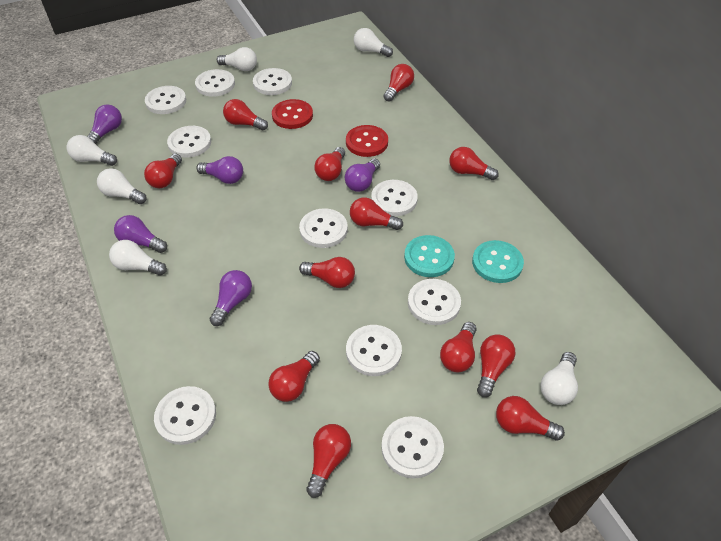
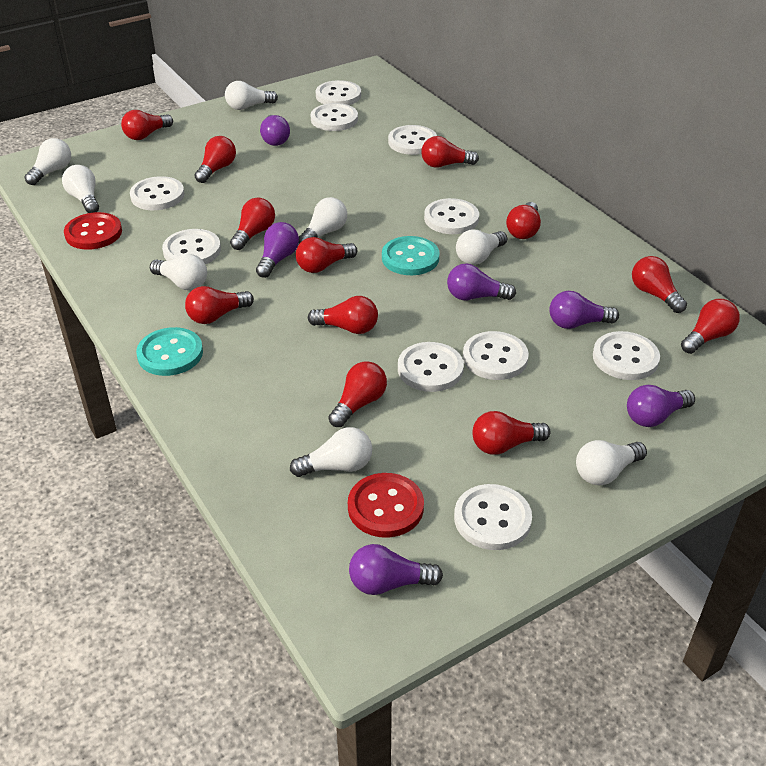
purple light bulb: 5 -> 6
white light bulb: 6 -> 8

